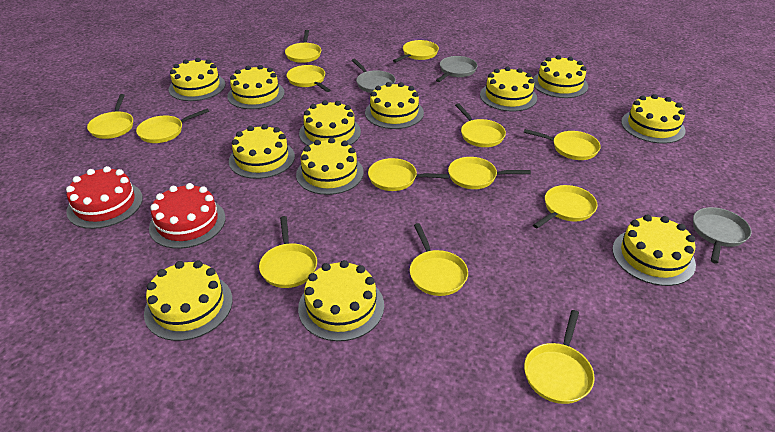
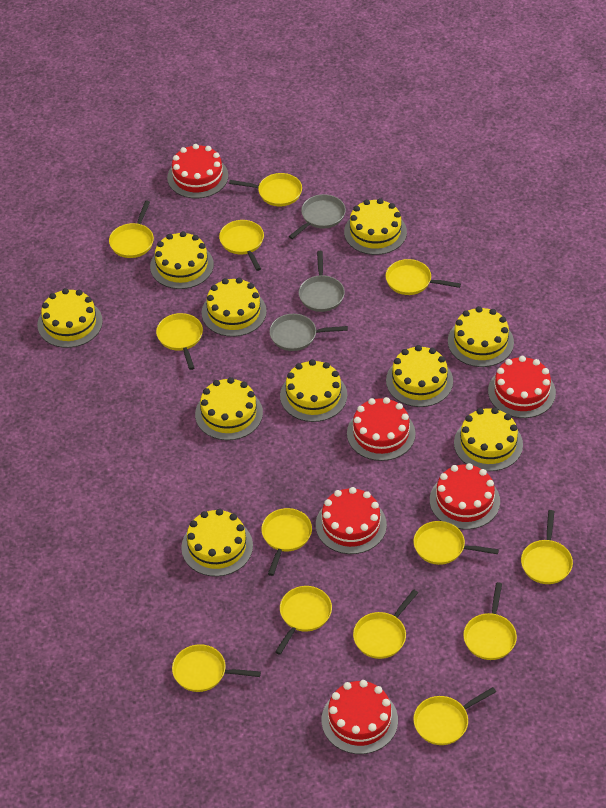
red cake: 2 -> 6
yellow cake: 12 -> 10

